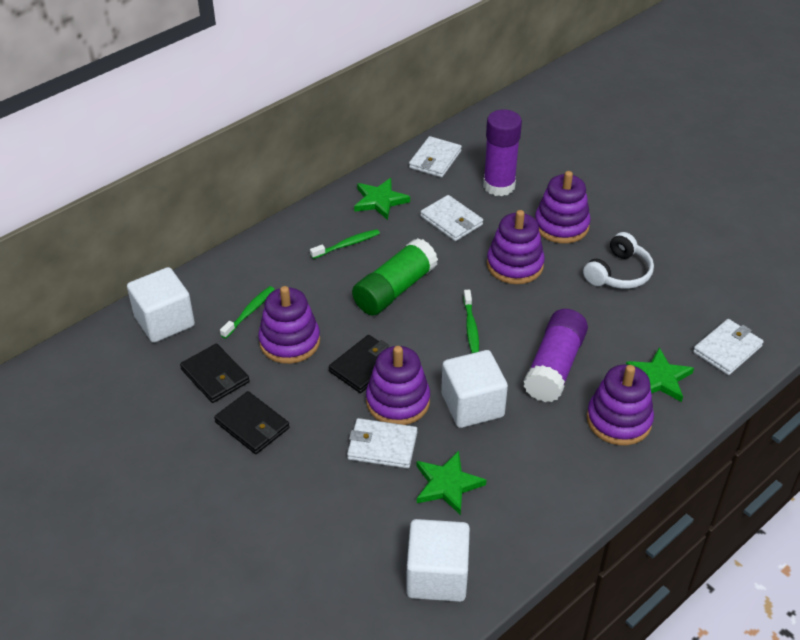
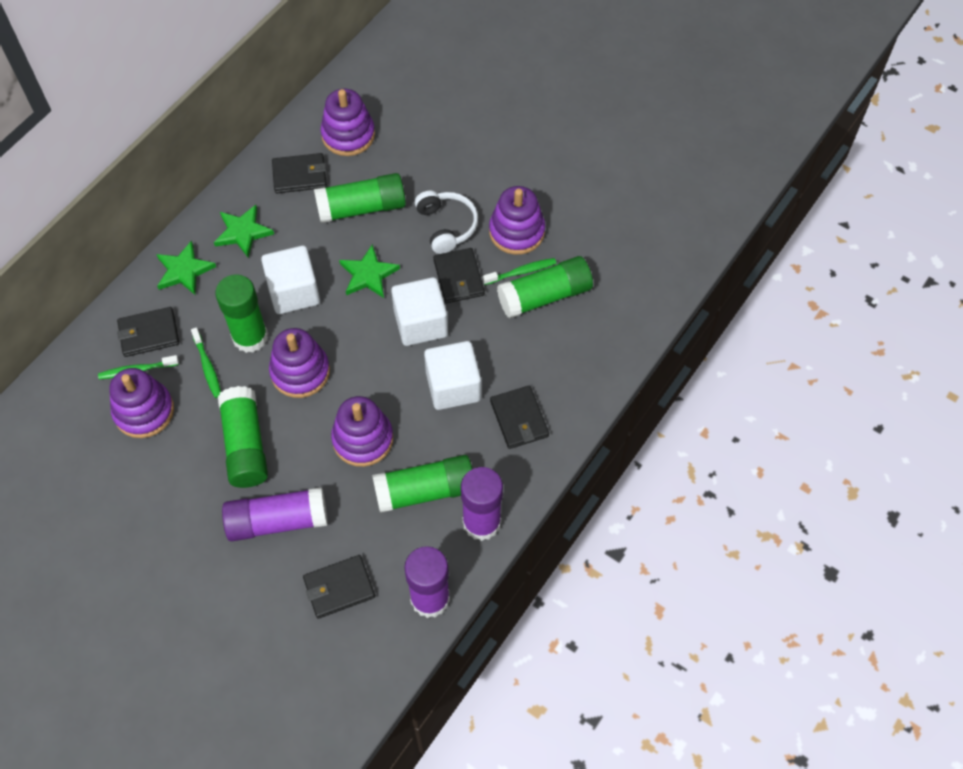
black wallet: 3 -> 5
green glue stick: 1 -> 5
purple glue stick: 2 -> 3
white wallet: 4 -> 0

